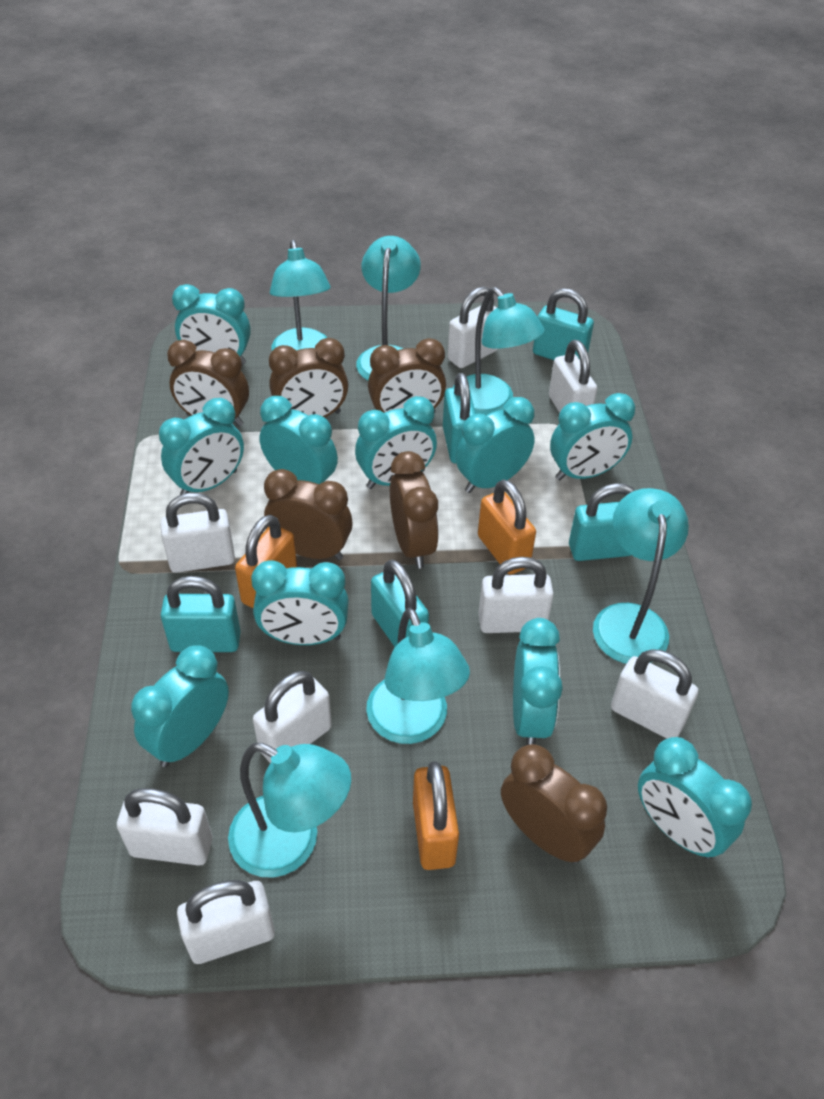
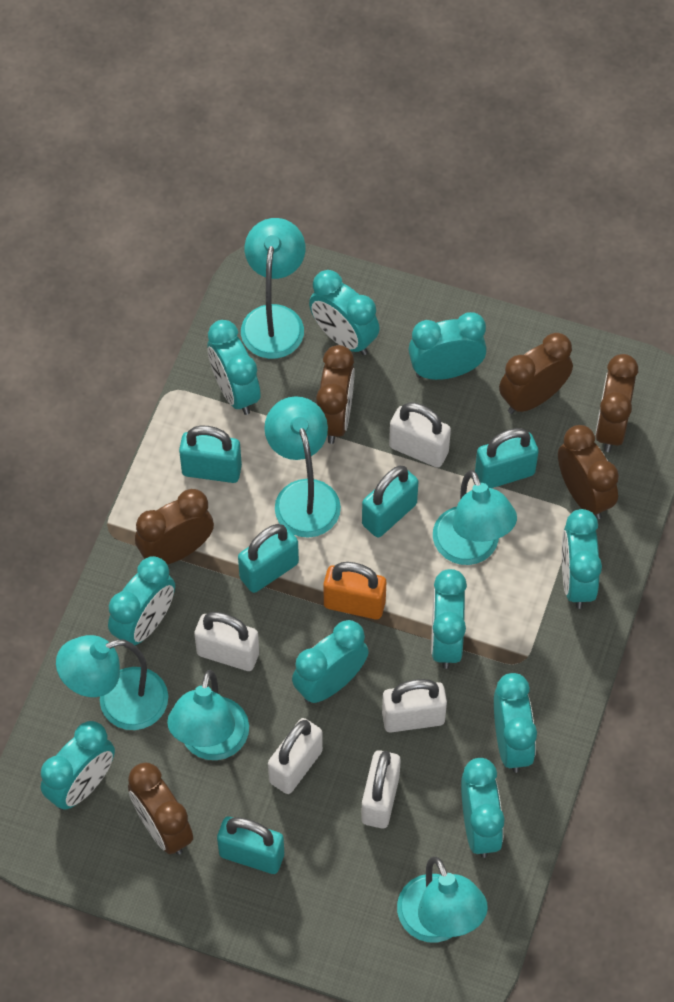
orange padlock: 3 -> 1
white padlock: 8 -> 5

